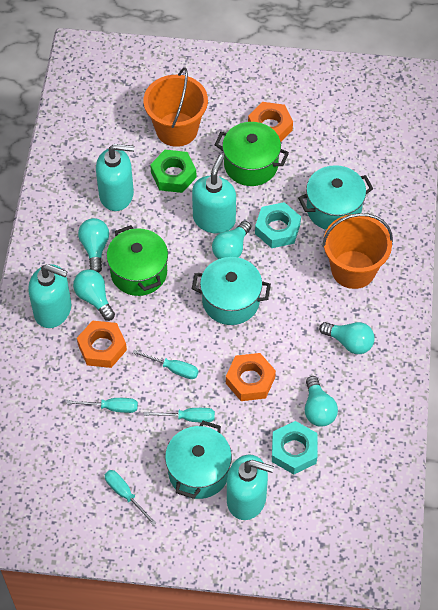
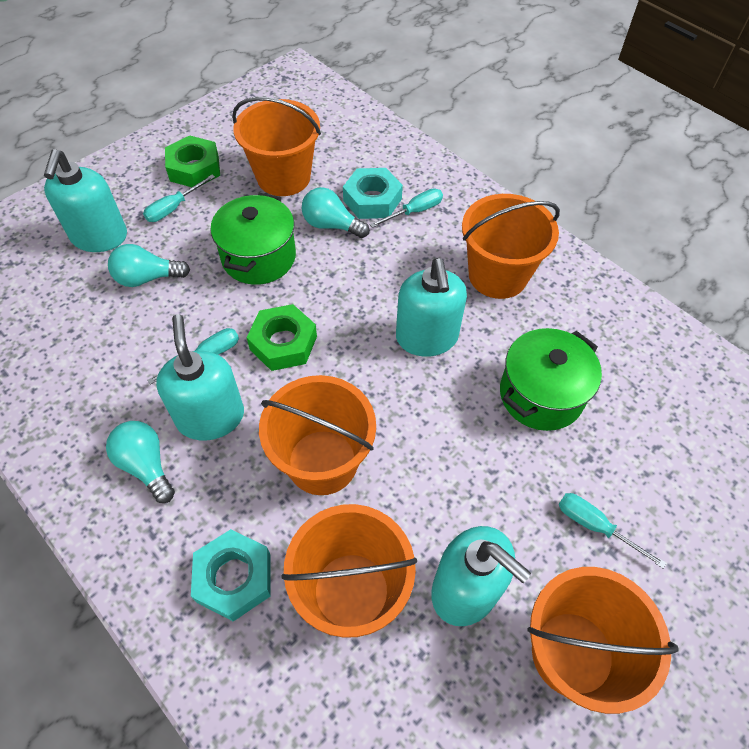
green nut: 1 -> 2
orange bucket: 2 -> 5
orange nut: 3 -> 0
turquoise light bulb: 5 -> 3
turquoise pot: 3 -> 0

